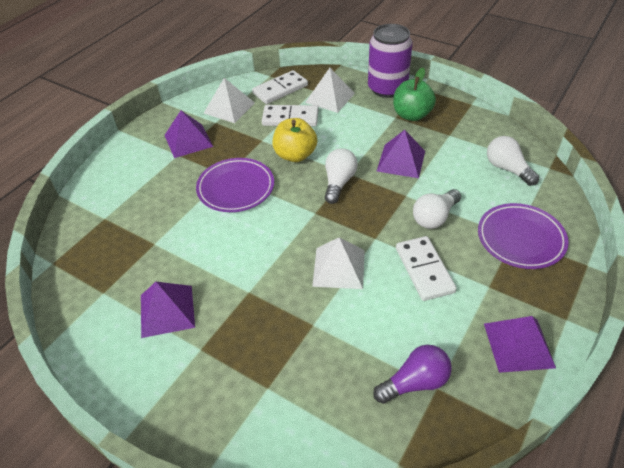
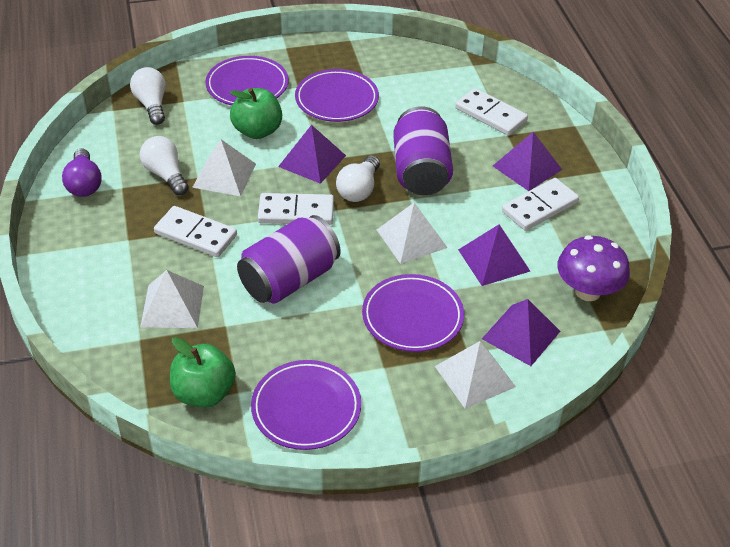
green apple: 1 -> 2
purple can: 1 -> 2
purple mushroom: 0 -> 1
purple plate: 2 -> 4
white domino: 3 -> 4
white pyramid: 3 -> 4
yellow apple: 1 -> 0

